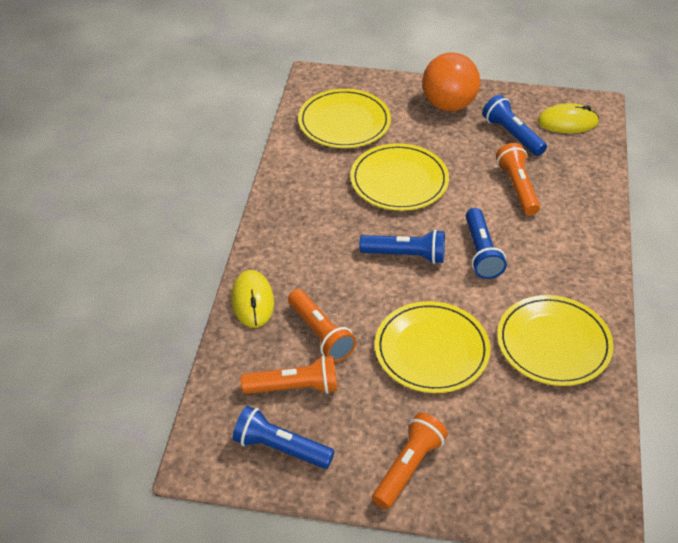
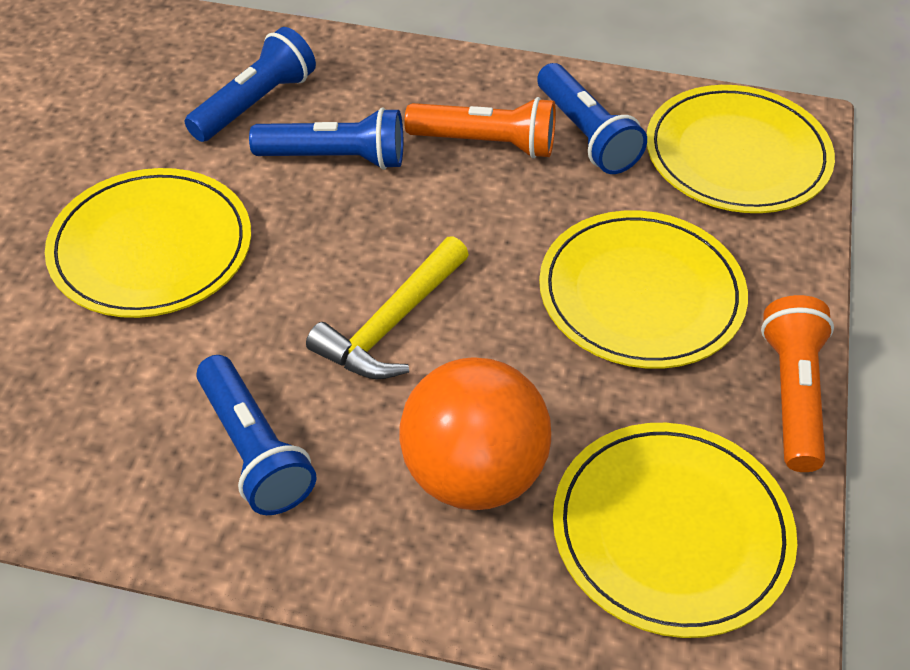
orange flashlight: 4 -> 2
yellow hammer: 0 -> 1
yellow mouse: 2 -> 0

